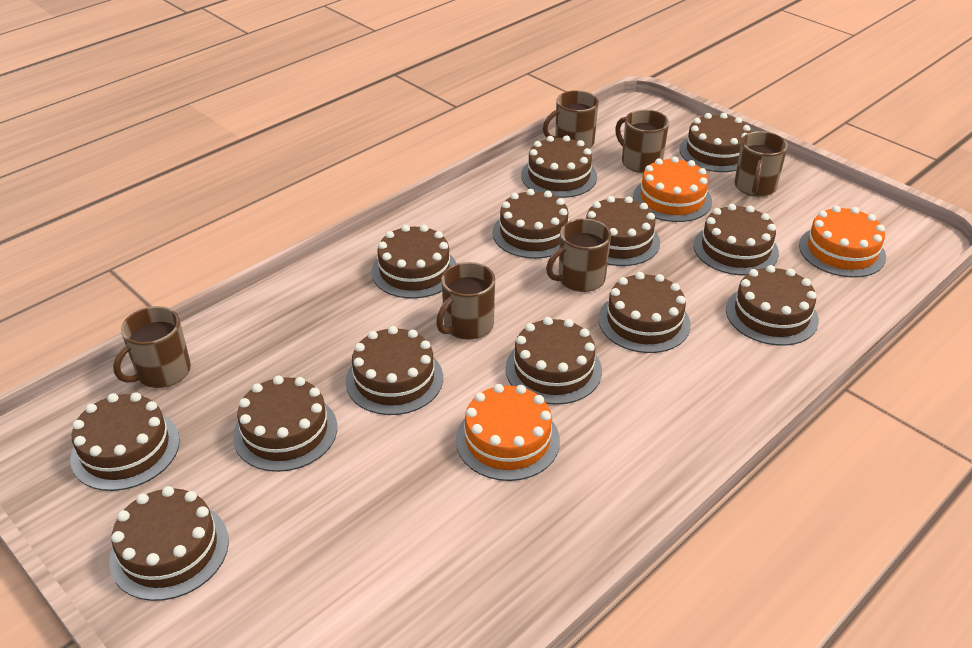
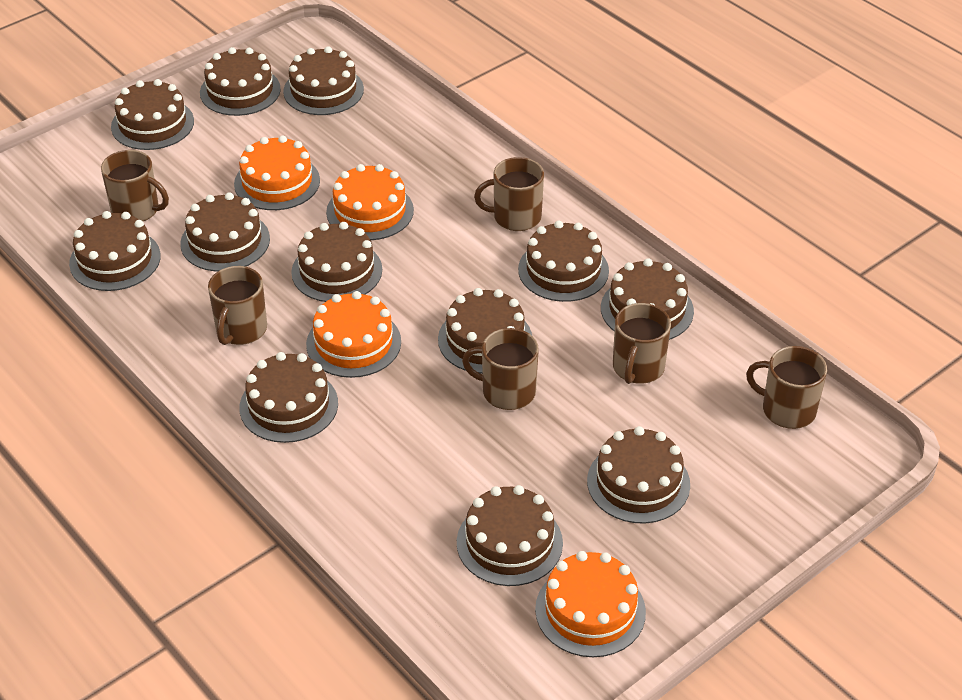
brown cake: 13 -> 12
orange cake: 3 -> 4

